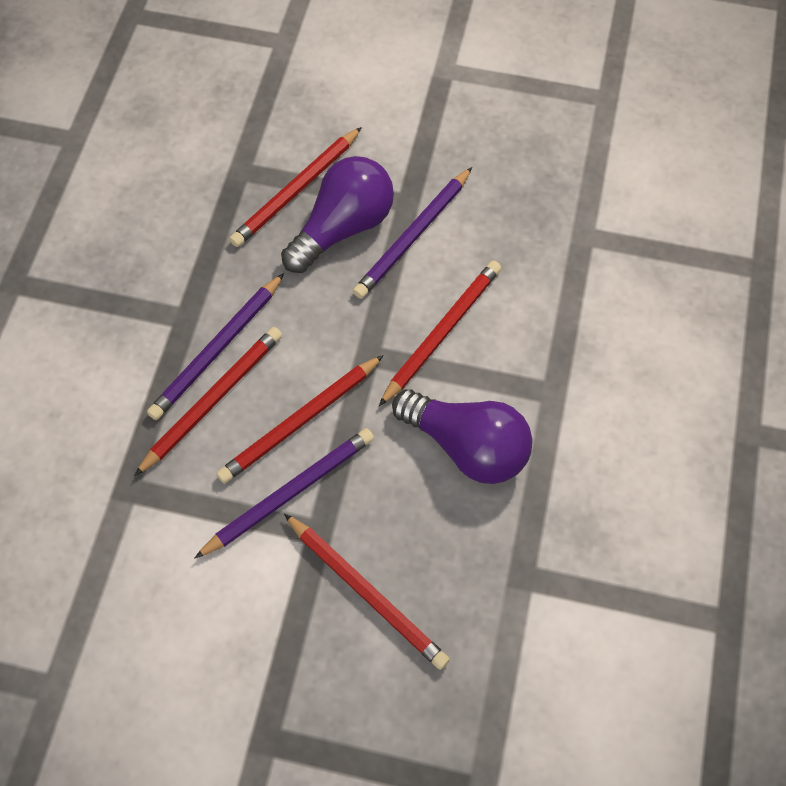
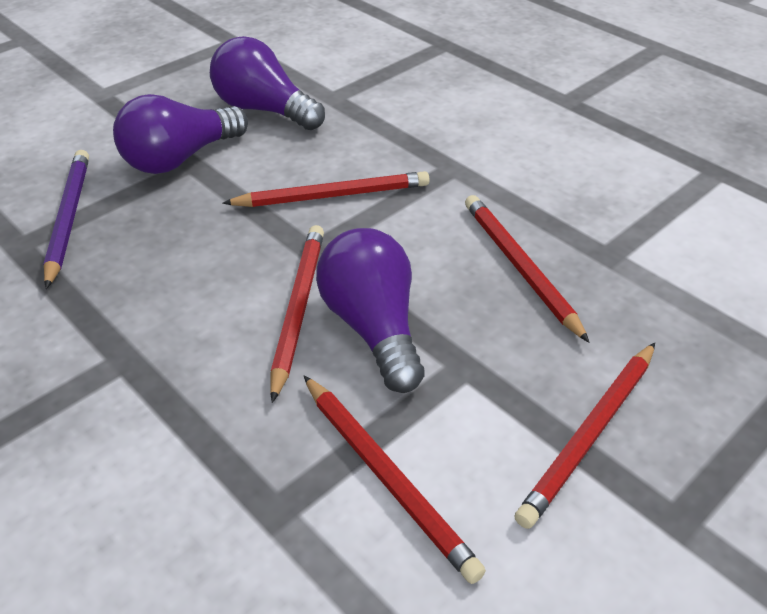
purple light bulb: 2 -> 3
purple pencil: 3 -> 1

